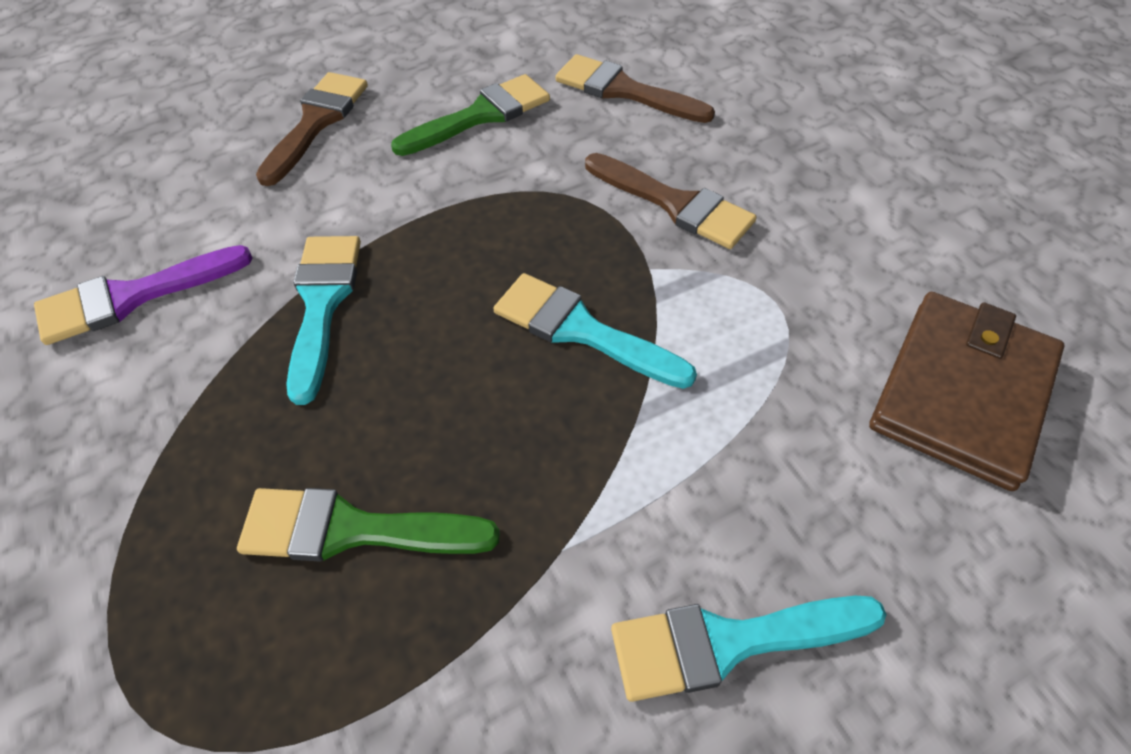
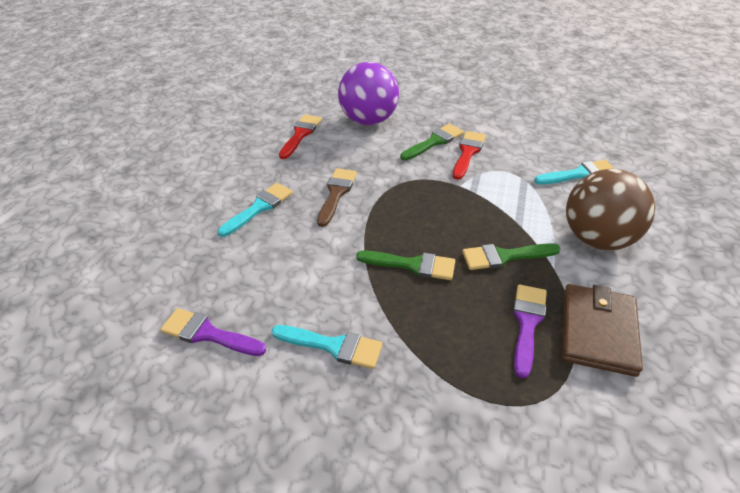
brown ball: 0 -> 1
brown brush: 3 -> 1
green brush: 2 -> 3
purple ball: 0 -> 1
purple brush: 1 -> 2
red brush: 0 -> 2

